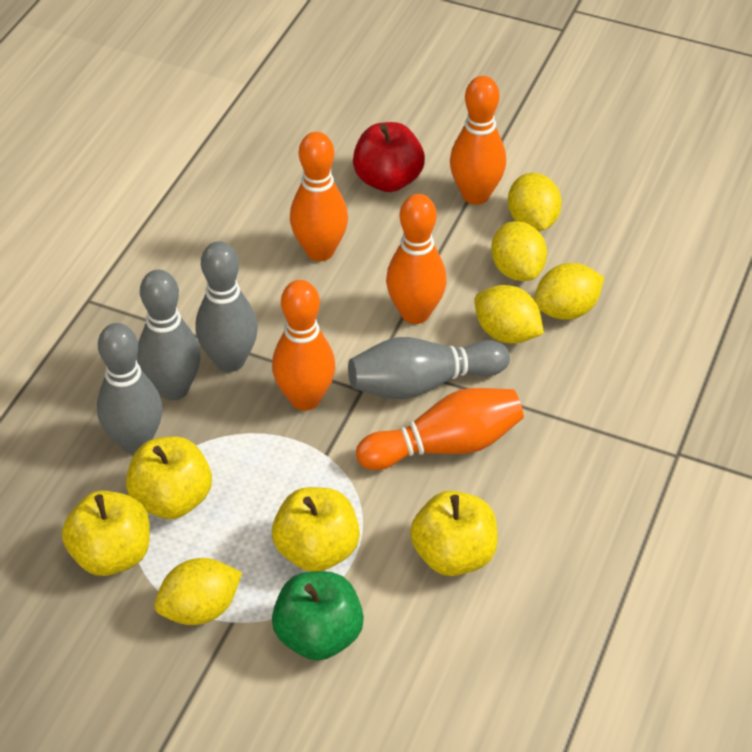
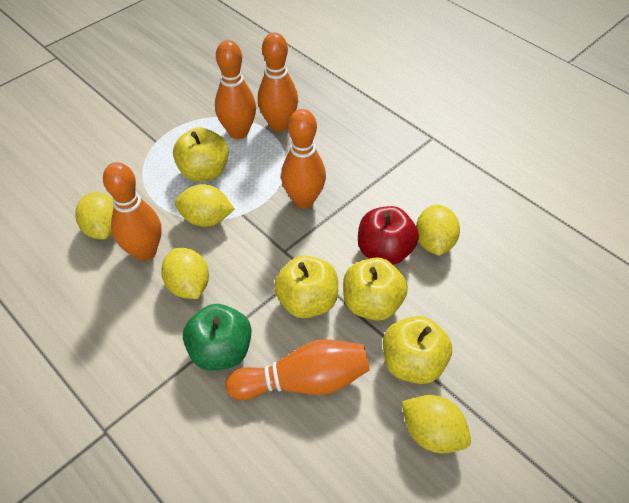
grey bowling pin: 4 -> 0

